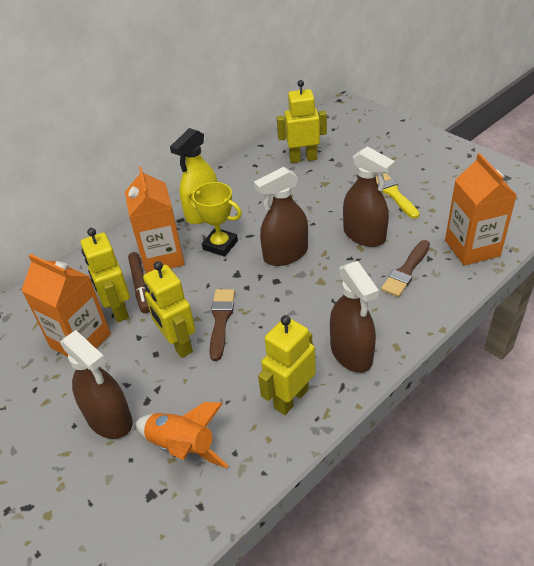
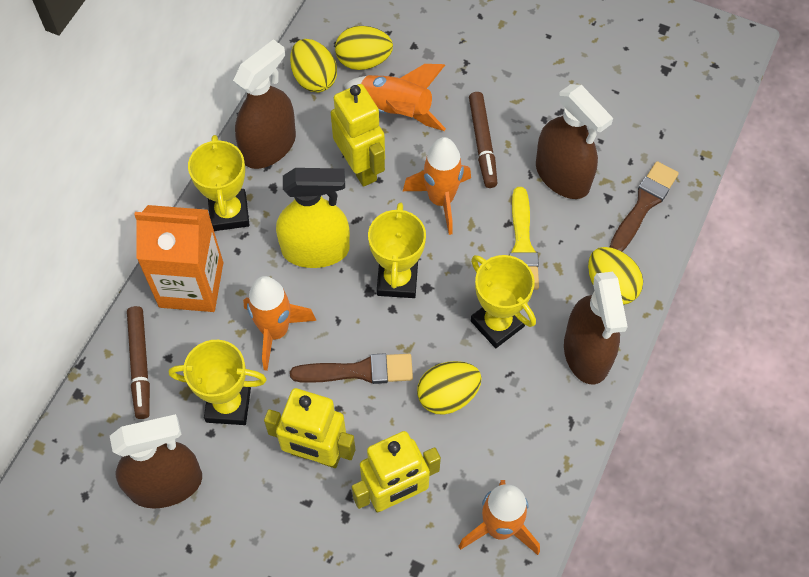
brown marker: 1 -> 2
orange carton: 3 -> 1
orange rocket: 1 -> 4
yellow egg: 0 -> 4
yellow robot: 4 -> 3
yellow trophy: 1 -> 4

